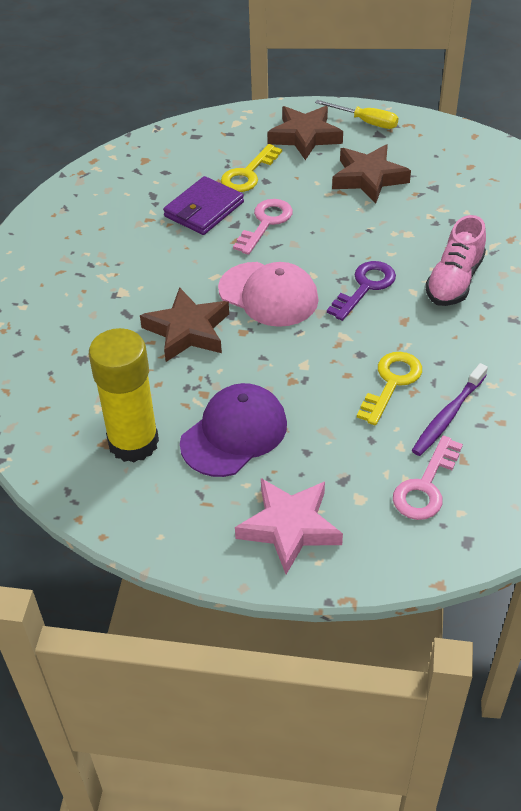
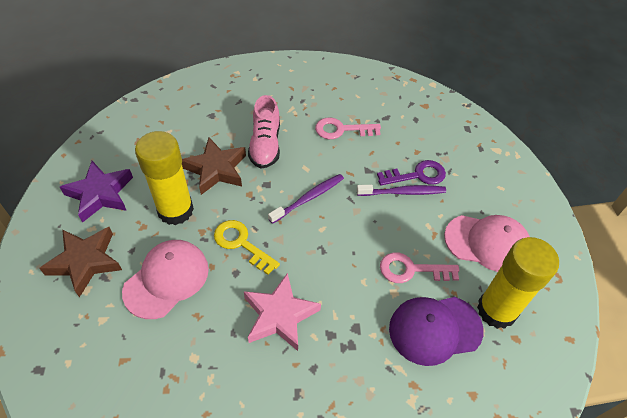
brown star: 3 -> 2
pink cap: 1 -> 2
purple star: 0 -> 1
purple toothbrush: 1 -> 2
purple wallet: 1 -> 0
yellow glue stick: 1 -> 2
yellow key: 2 -> 1
yellow screwdriver: 1 -> 0

